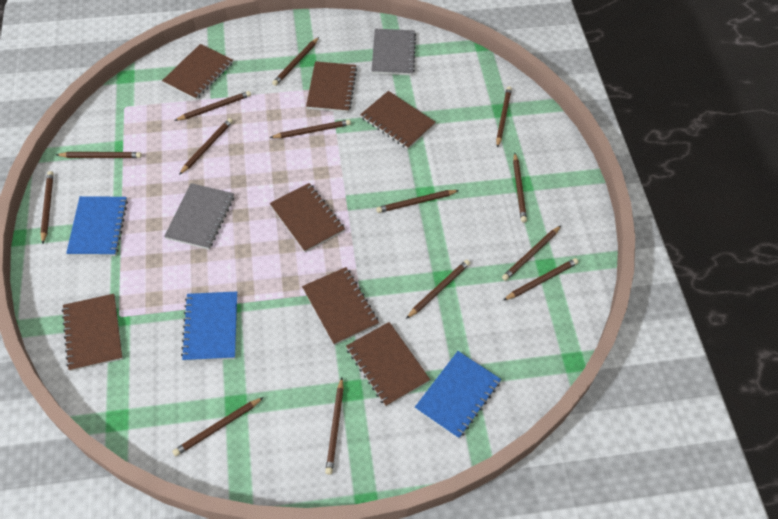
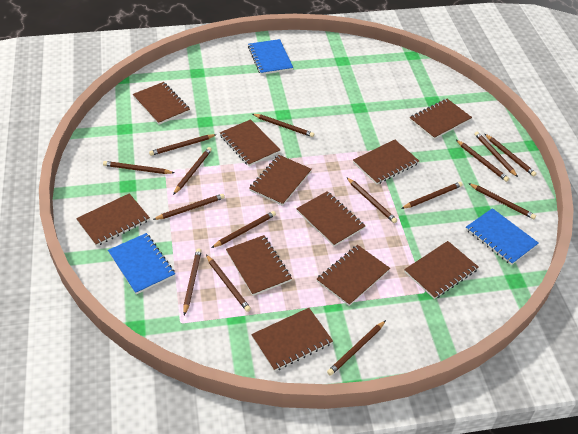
brown notebook: 7 -> 11
brown pencil: 14 -> 15
grey notebook: 2 -> 0

